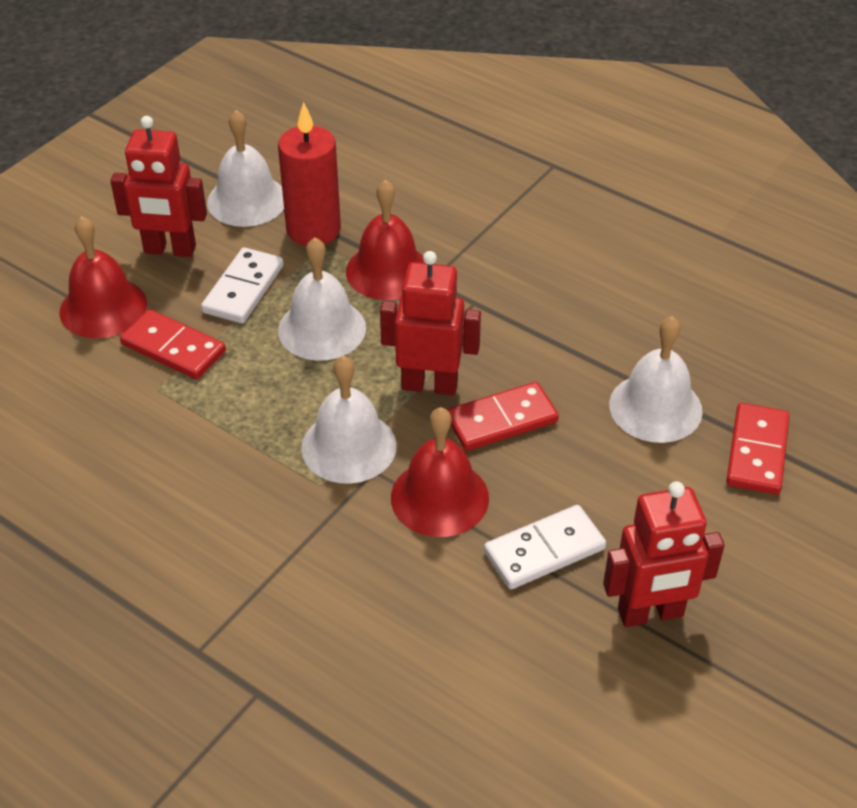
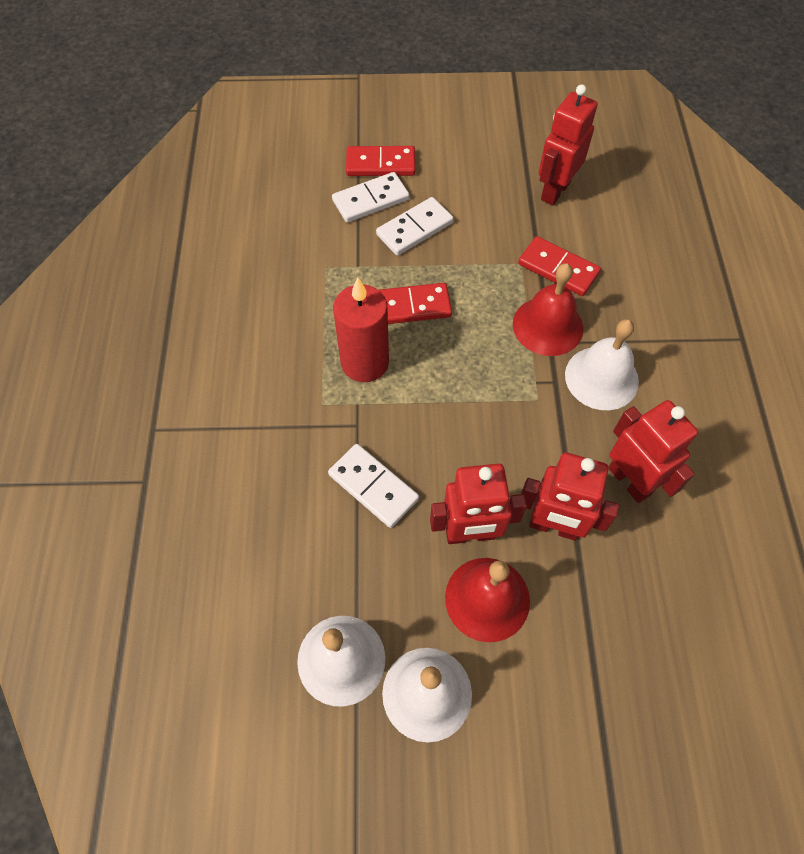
red bell: 3 -> 2
red robot: 3 -> 4
white bell: 4 -> 3
white domino: 2 -> 3

